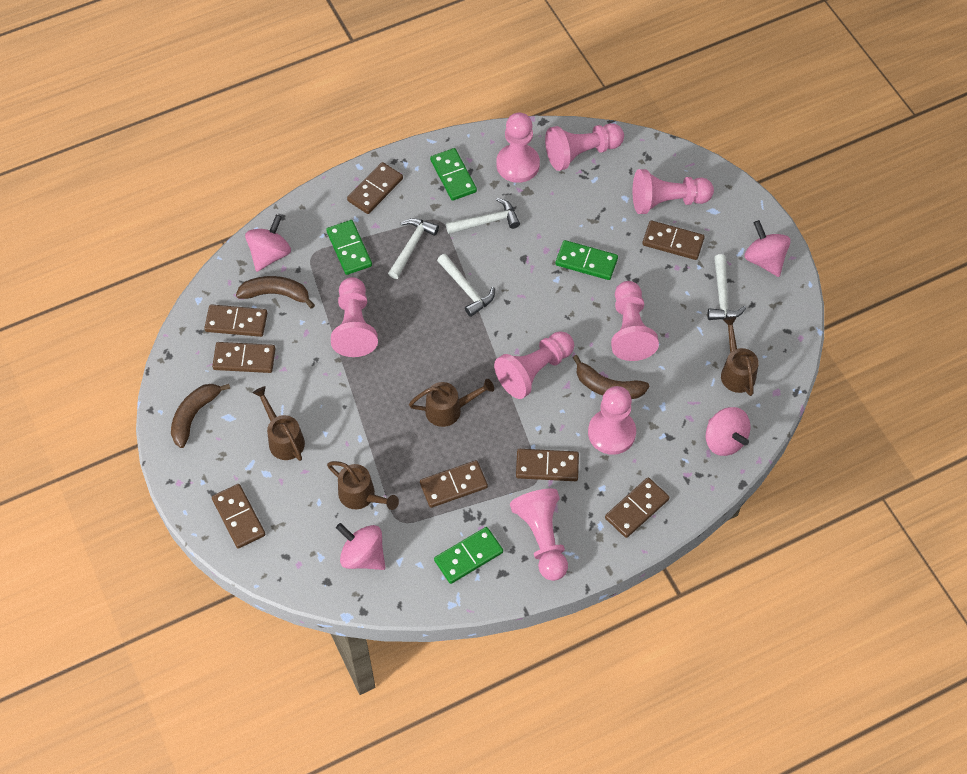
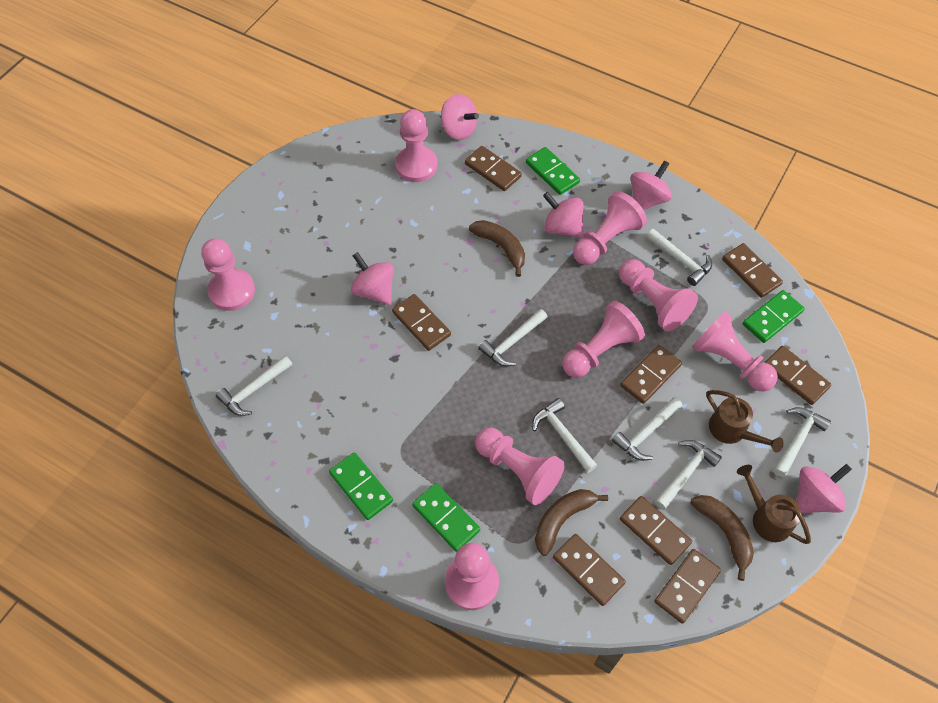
brown watering can: 4 -> 2
pink spinning top: 4 -> 5
white hammer: 4 -> 7

